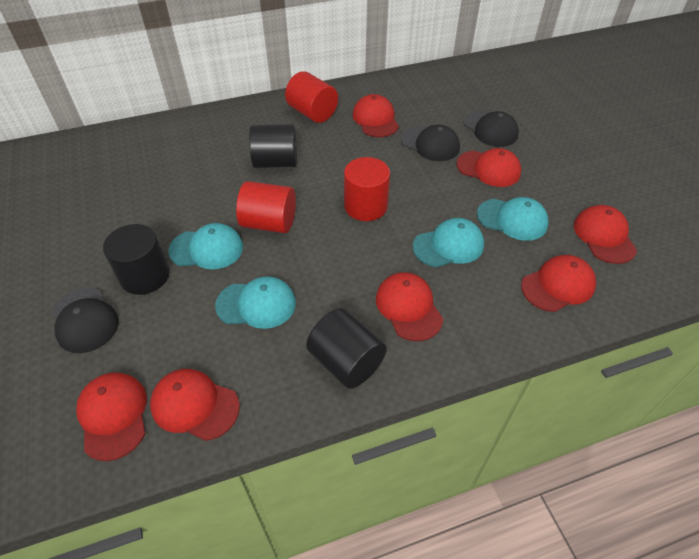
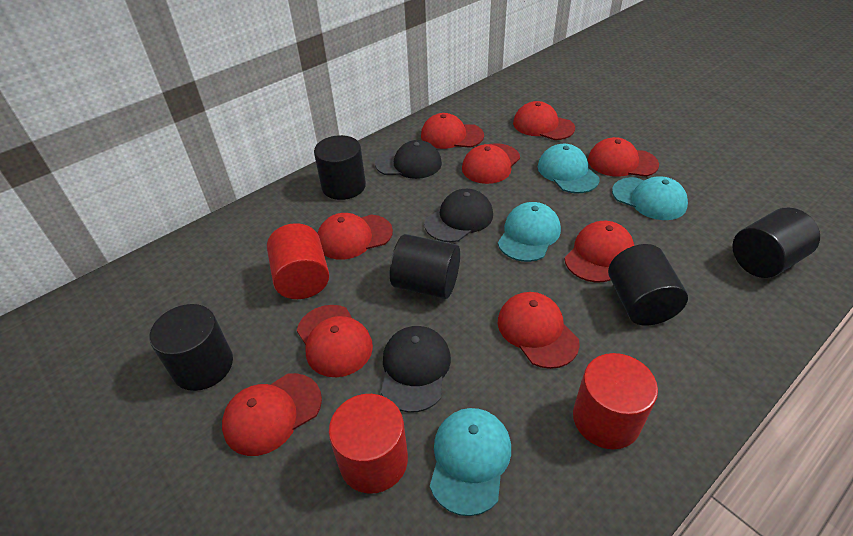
black cylinder: 3 -> 5
red cap: 7 -> 9

